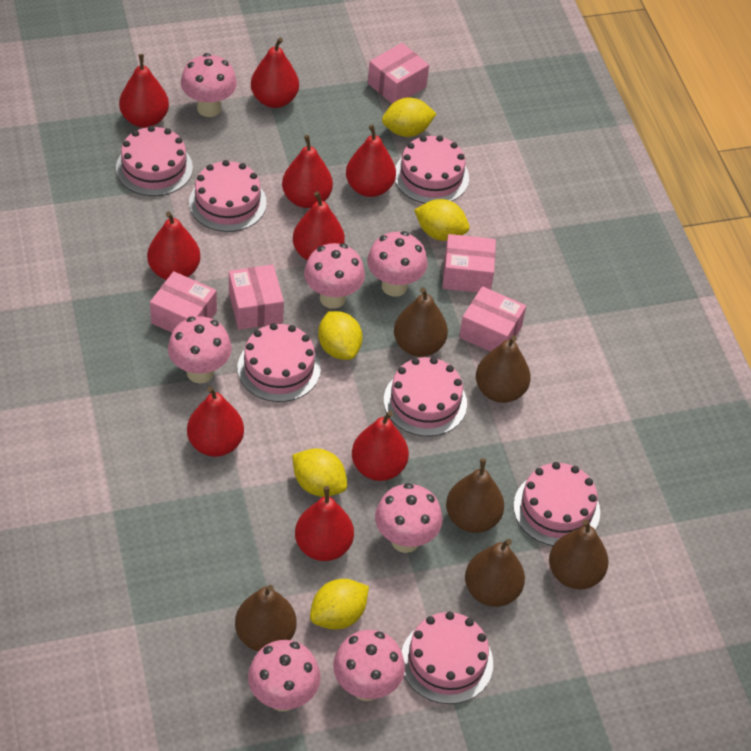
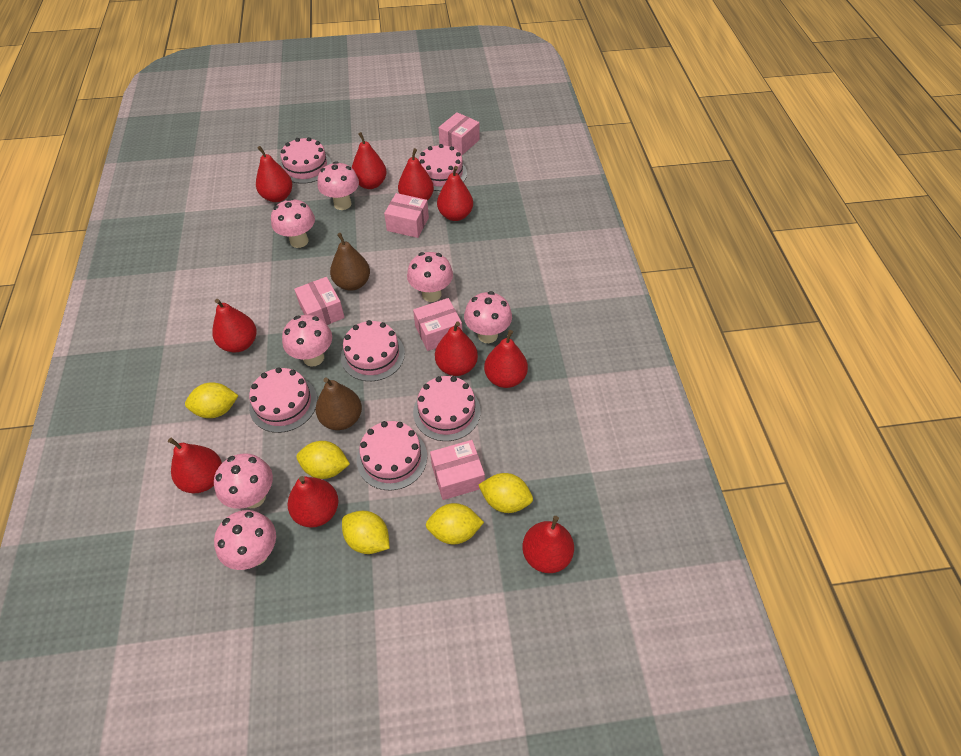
brown pear: 6 -> 2
pink cake: 7 -> 6
red pear: 9 -> 10

